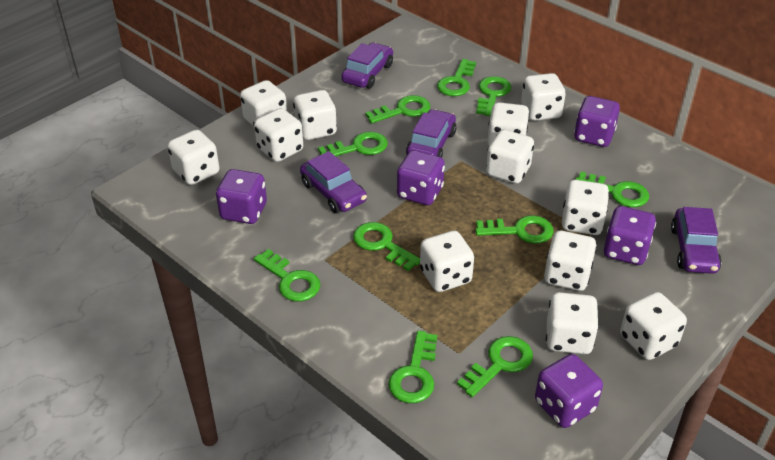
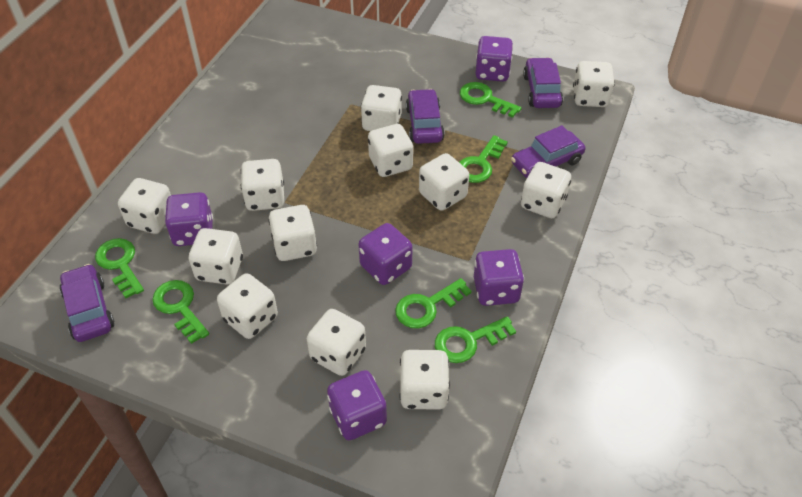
green key: 10 -> 6

